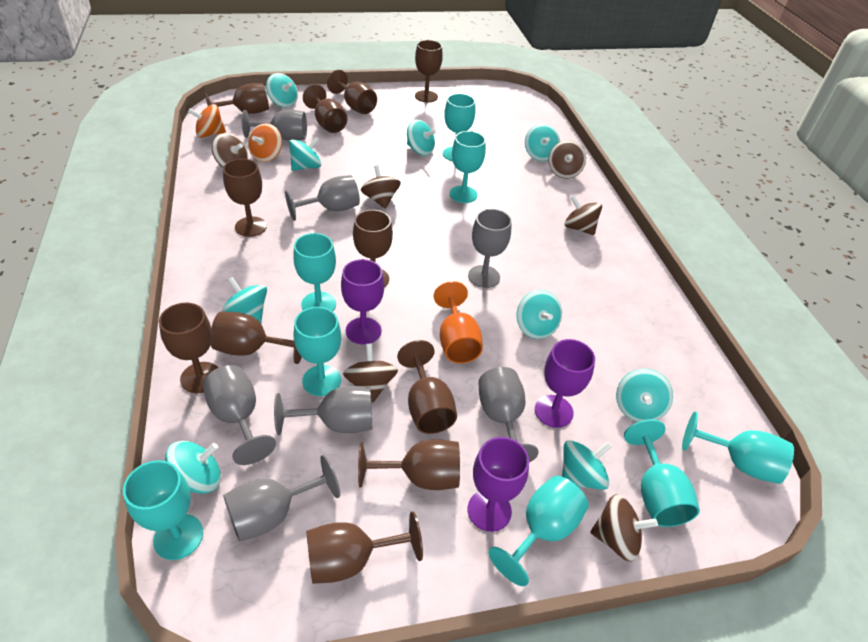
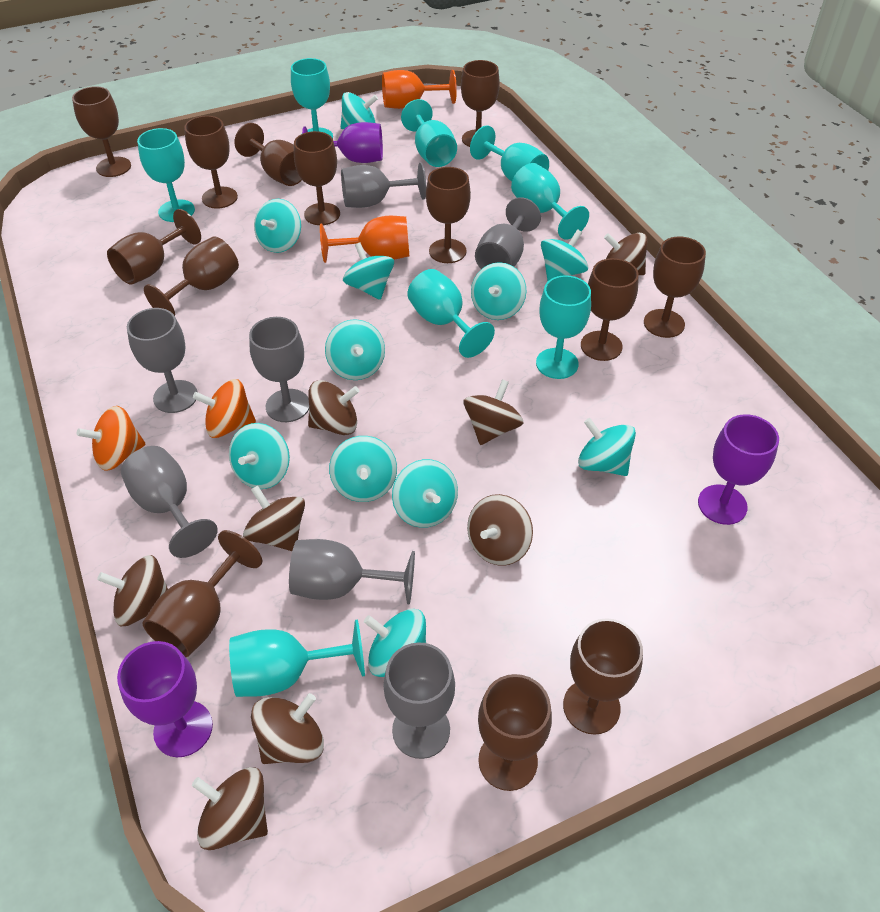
brown goblet: 11 -> 13
brown spinning top: 6 -> 8
orange goblet: 1 -> 2
turquoise spinning top: 9 -> 11

